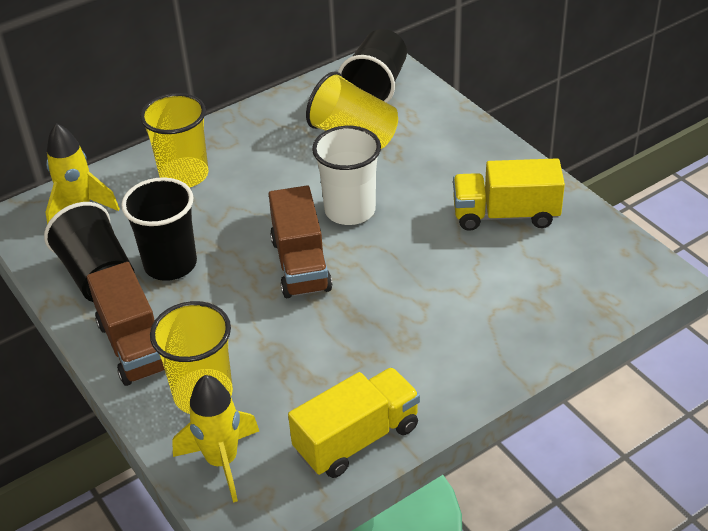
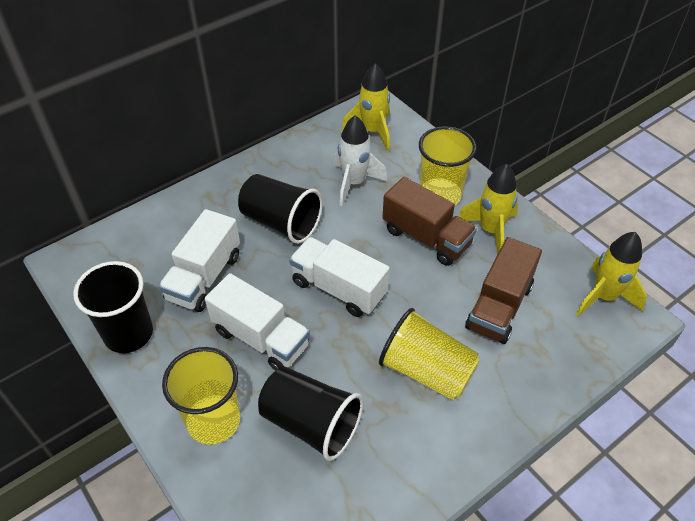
white cup: 1 -> 0
white rocket: 0 -> 1
white truck: 0 -> 3
yellow rocket: 2 -> 3
yellow truck: 2 -> 0

